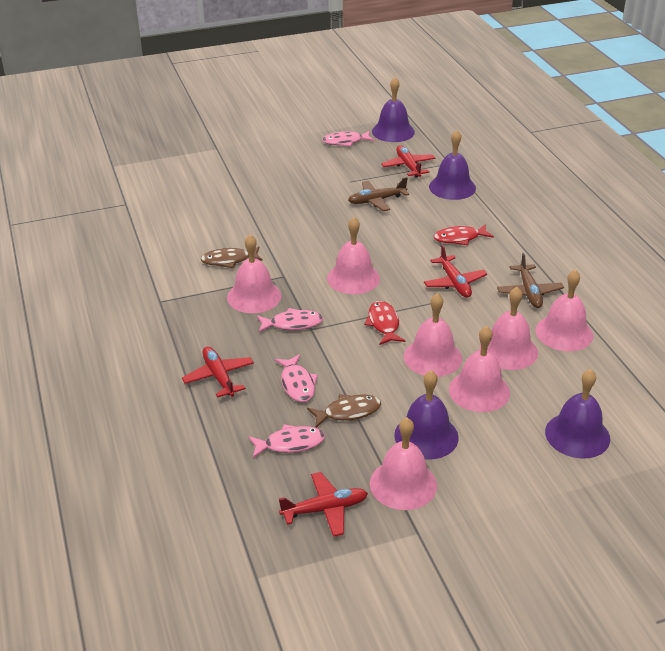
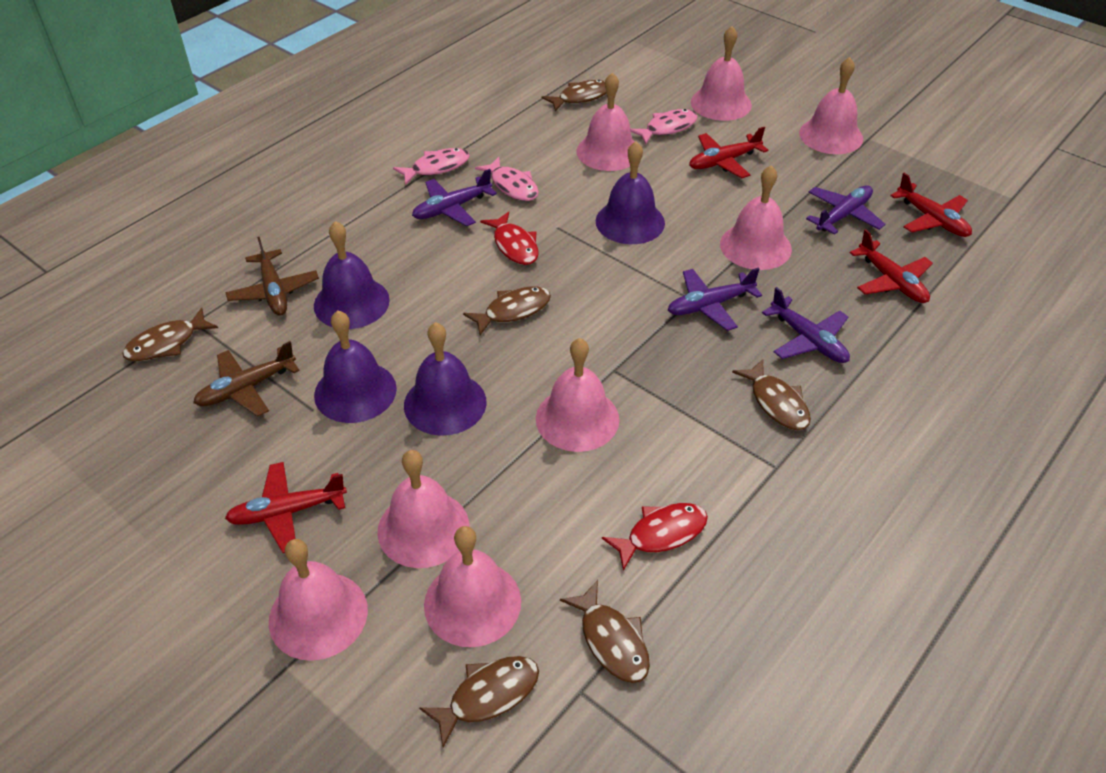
brown fish: 2 -> 6
pink bell: 7 -> 8
pink fish: 4 -> 3
purple plane: 0 -> 4

